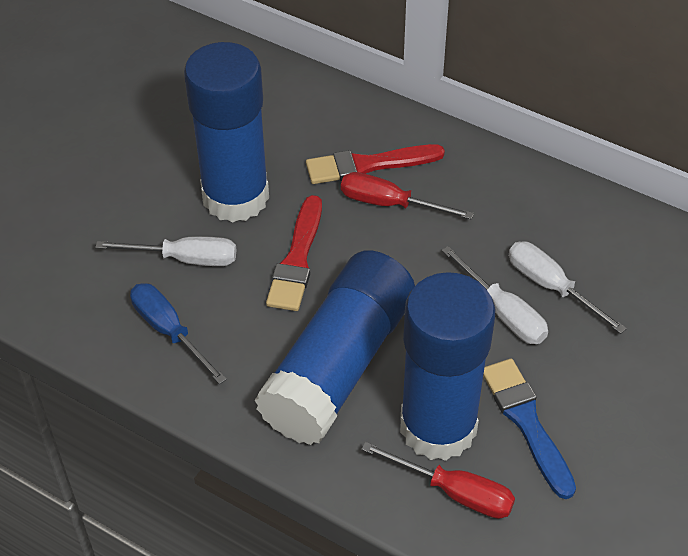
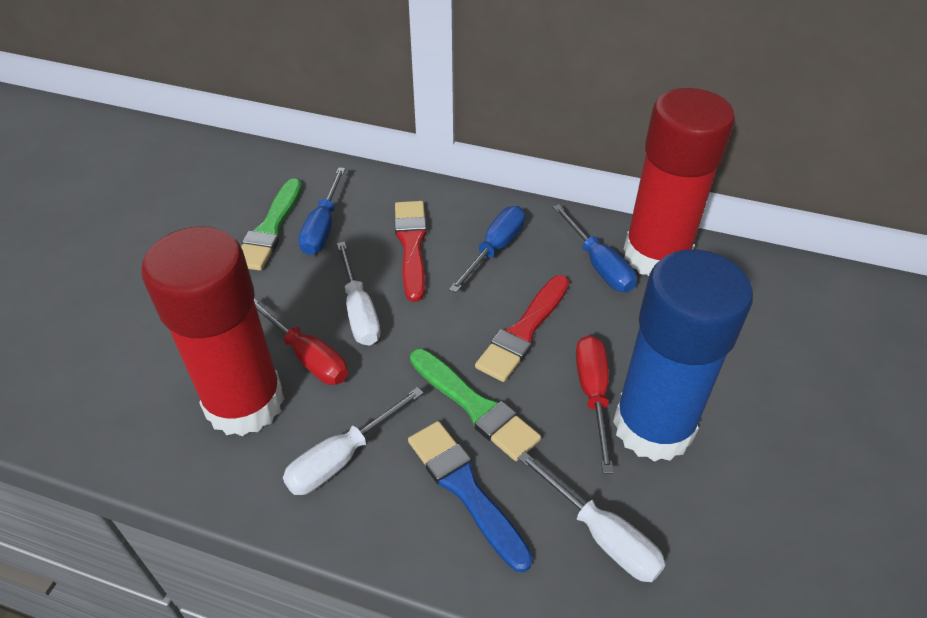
blue glue stick: 3 -> 1
blue screwdriver: 1 -> 3
green brush: 0 -> 2
red glue stick: 0 -> 2

